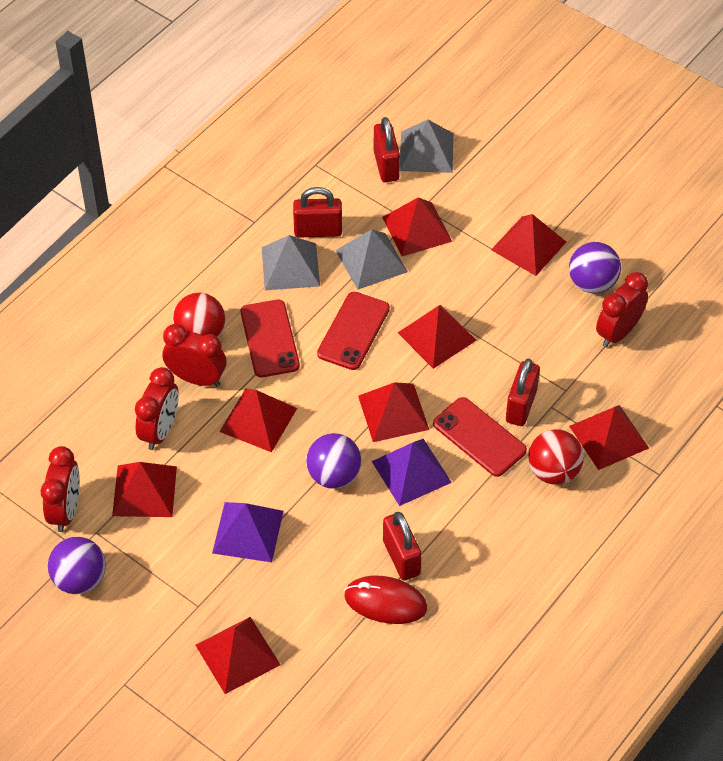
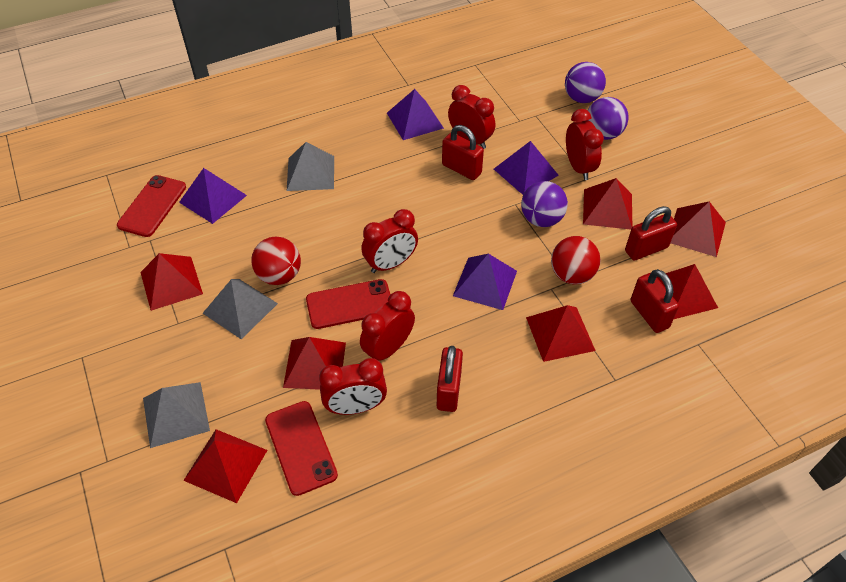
purple pyramid: 2 -> 4
red clock: 4 -> 5
red mouse: 1 -> 0
red pyramid: 8 -> 7

